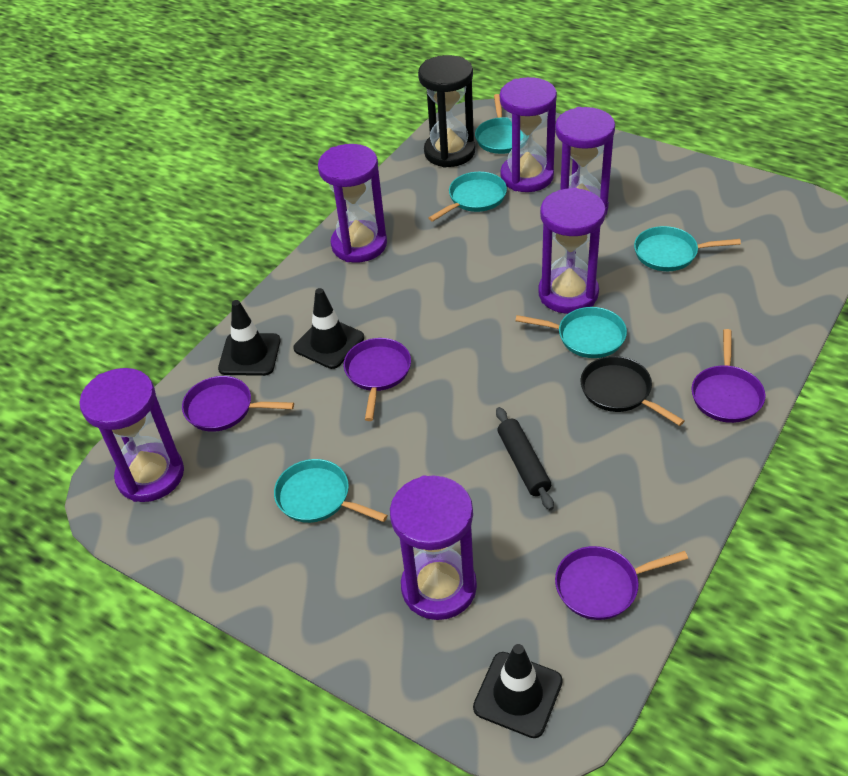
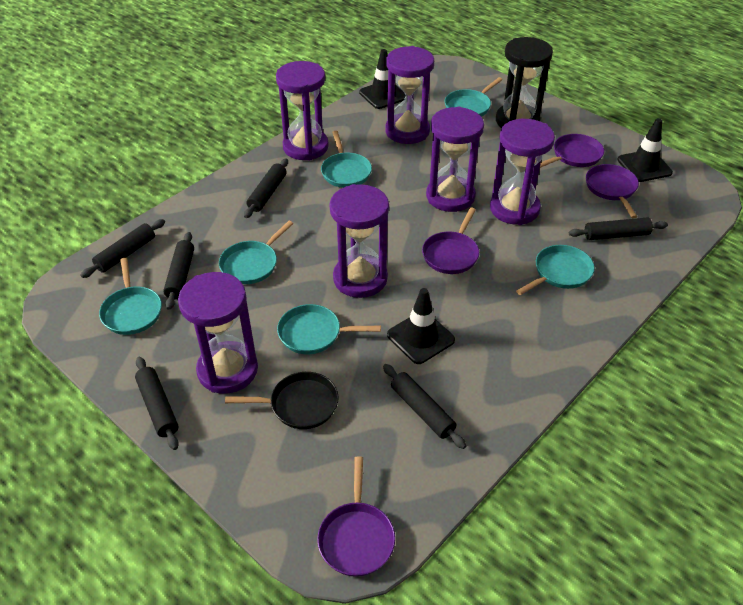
black rolling pin: 1 -> 6
turquoise pan: 5 -> 6

